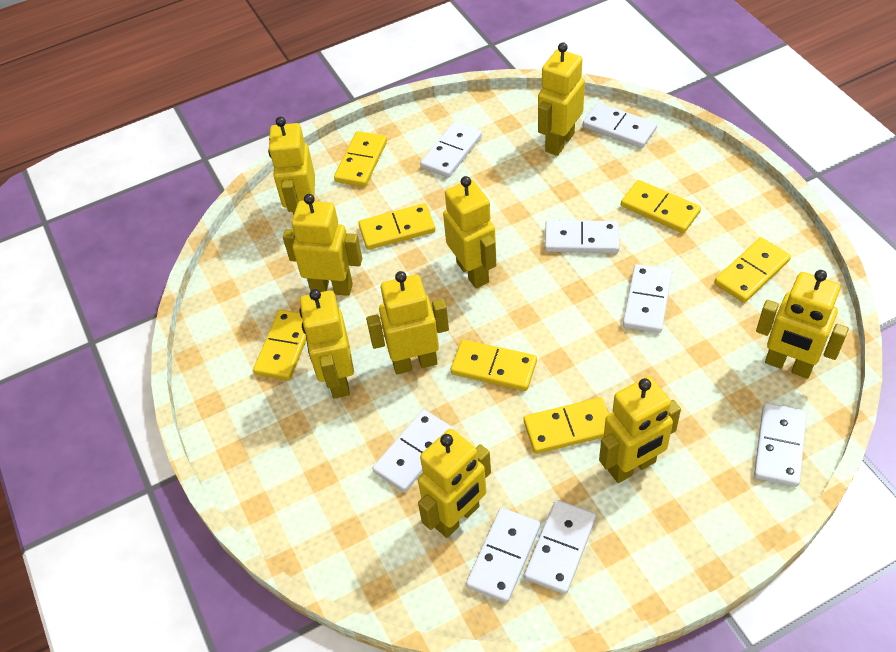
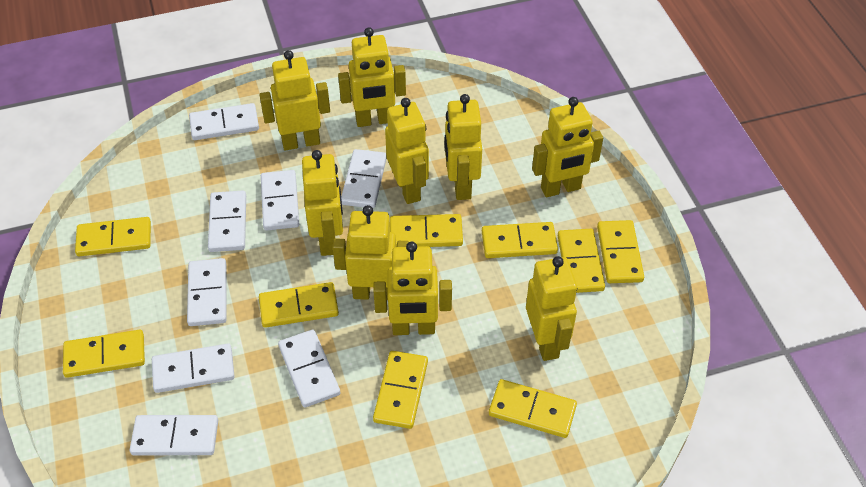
yellow domino: 7 -> 9

